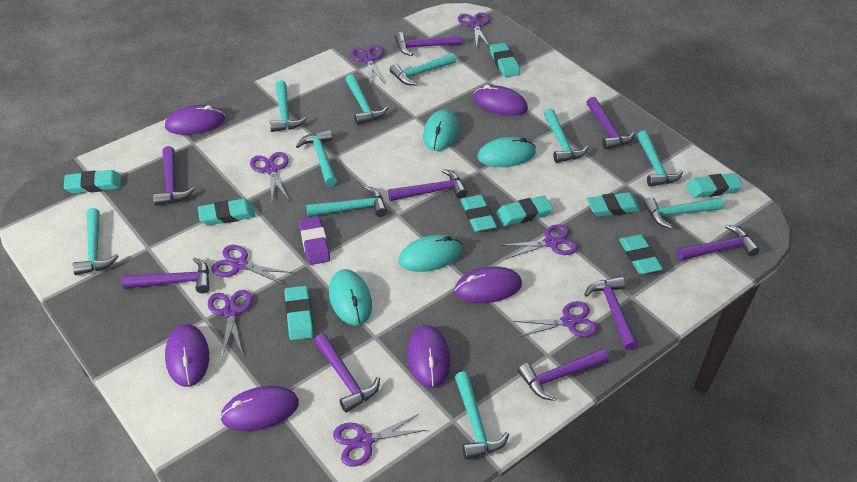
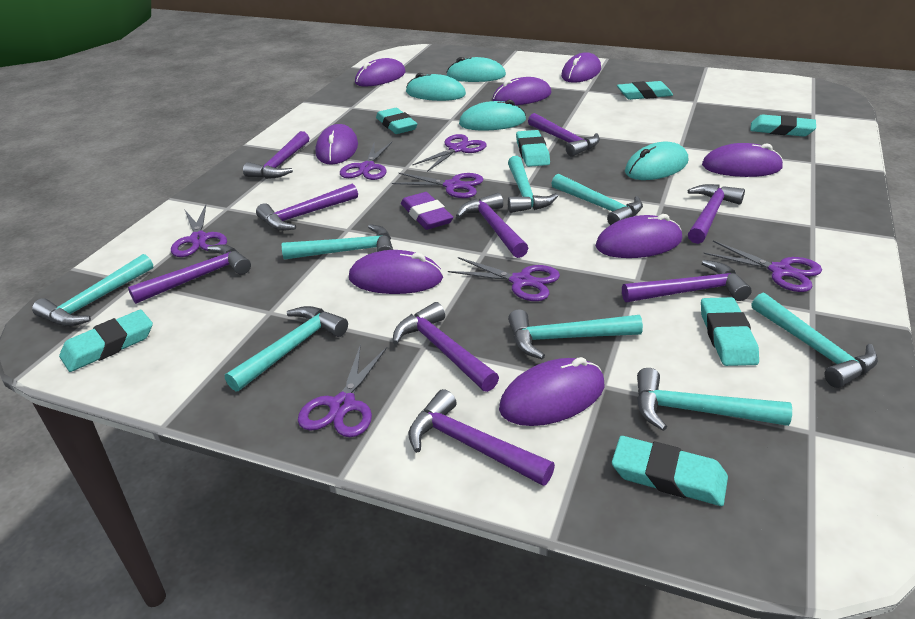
purple mouse: 6 -> 8
purple scissors: 8 -> 7
turquoise eraser: 9 -> 7
turquoise hammer: 10 -> 8

